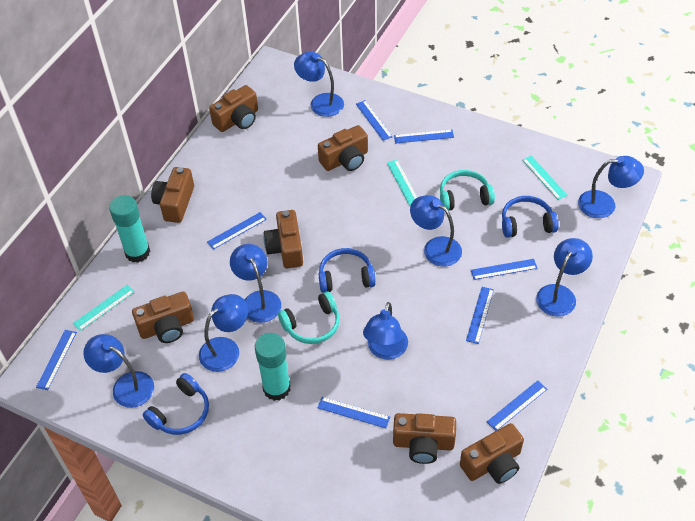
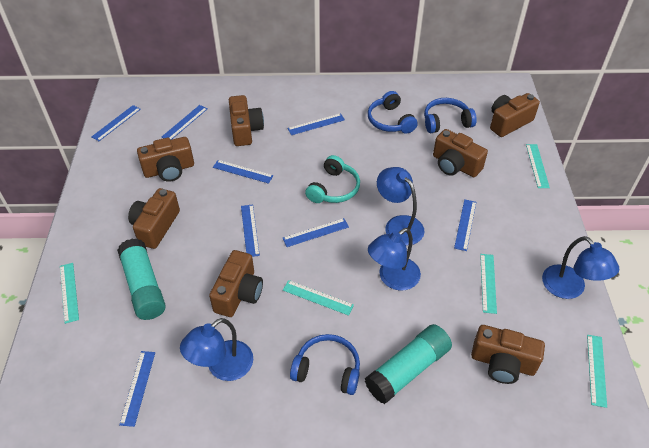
blue lamp: 8 -> 4
turquoise headphones: 2 -> 1
turquoise ruler: 3 -> 5

